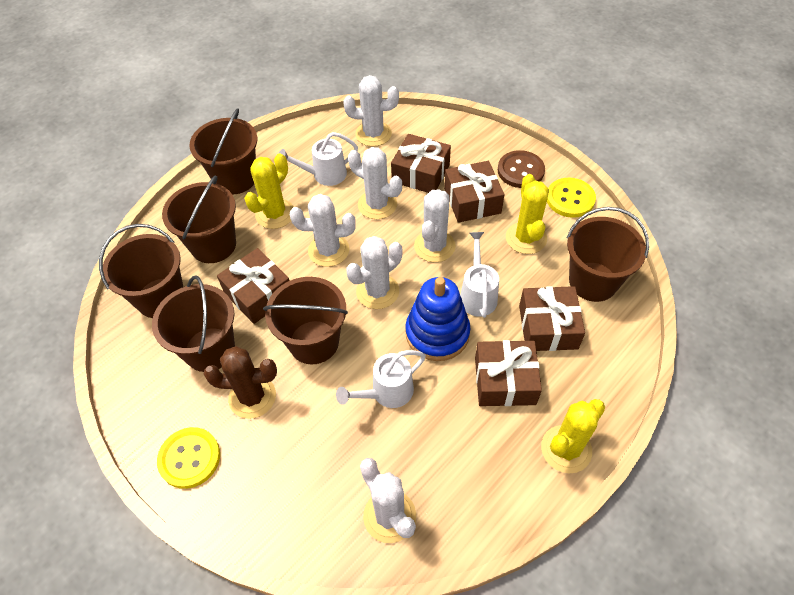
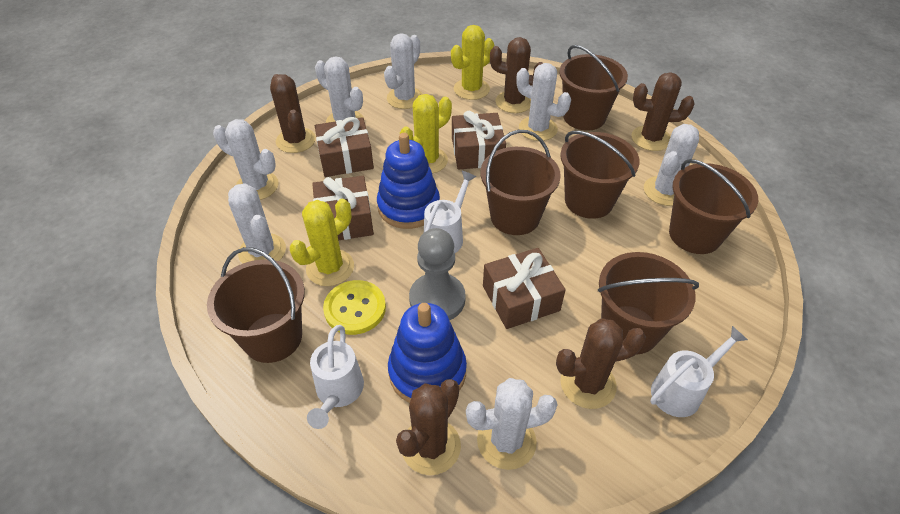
blue stacking toy: 1 -> 2
brown button: 1 -> 0
brown cactus: 1 -> 5
brown gift: 5 -> 4
grey pawn: 0 -> 1
white cactus: 6 -> 7
yellow button: 2 -> 1

